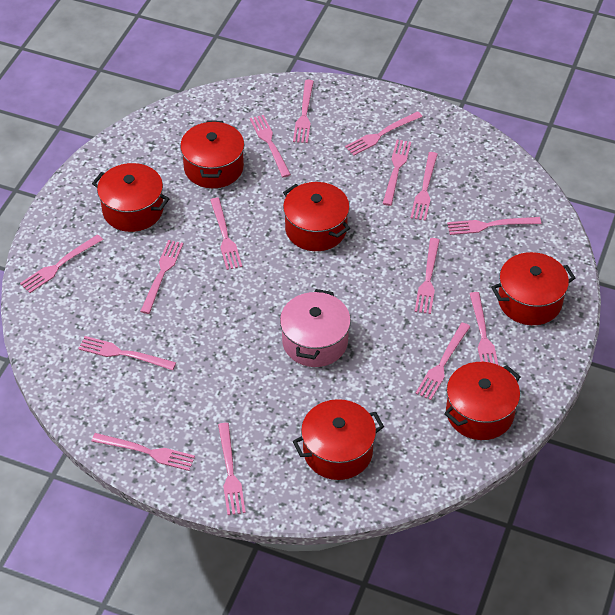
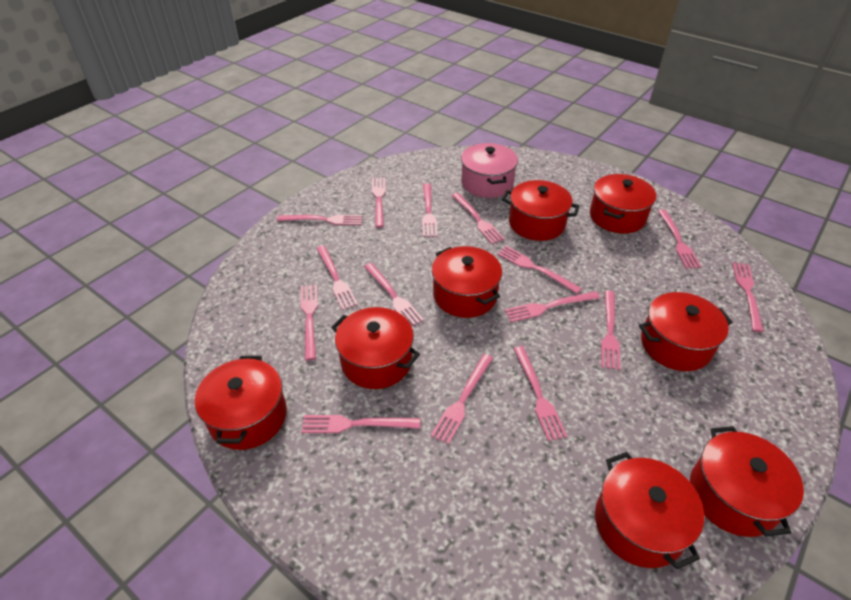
red pot: 6 -> 8

